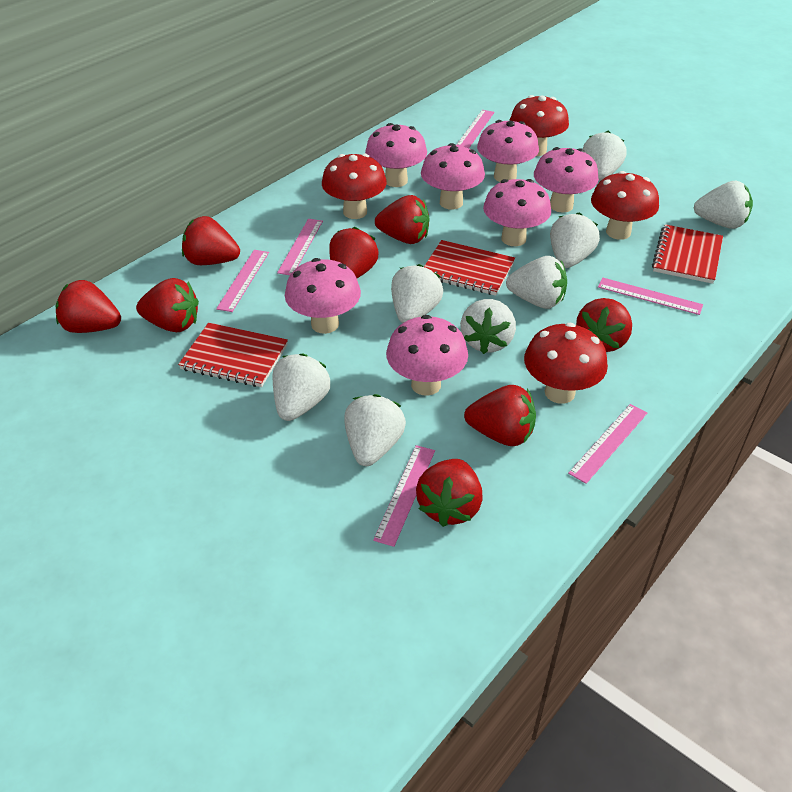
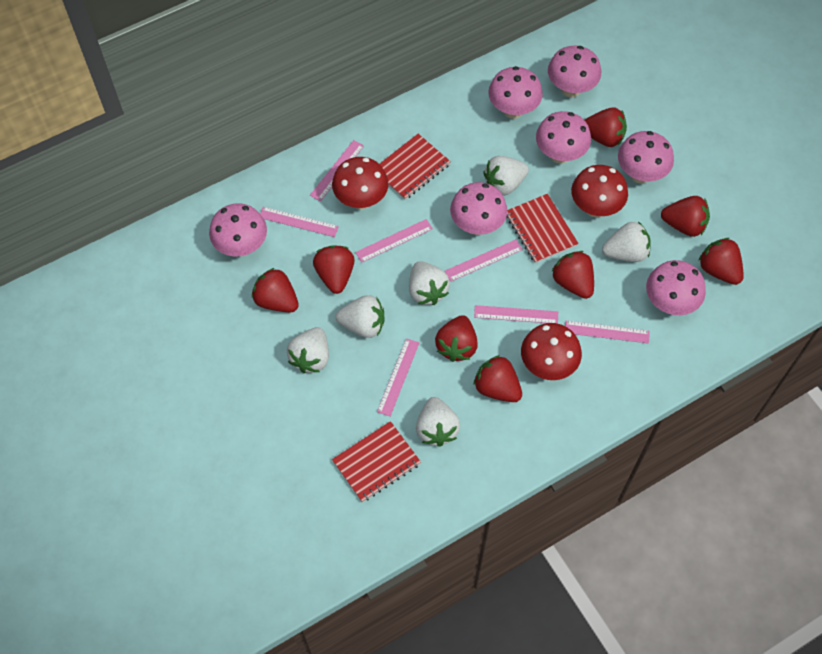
pink ruler: 6 -> 7
red mushroom: 4 -> 3
white strawberry: 8 -> 6

